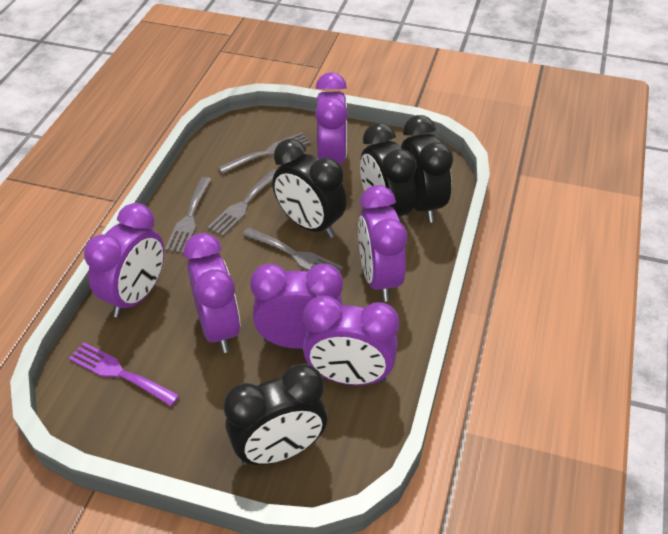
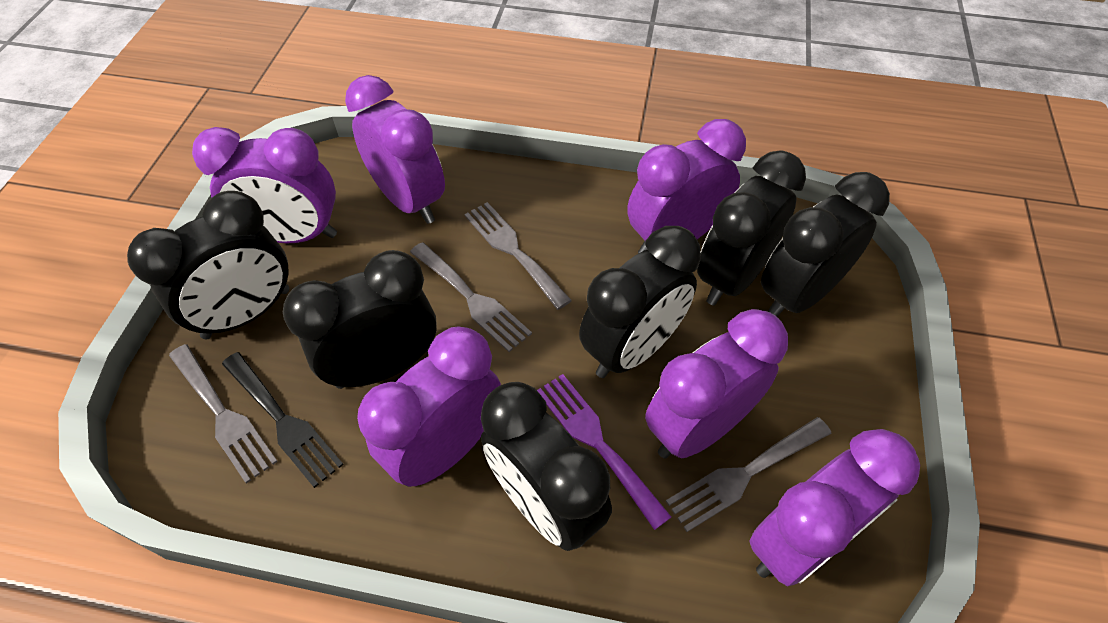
black clock: 4 -> 6
black fork: 0 -> 1

